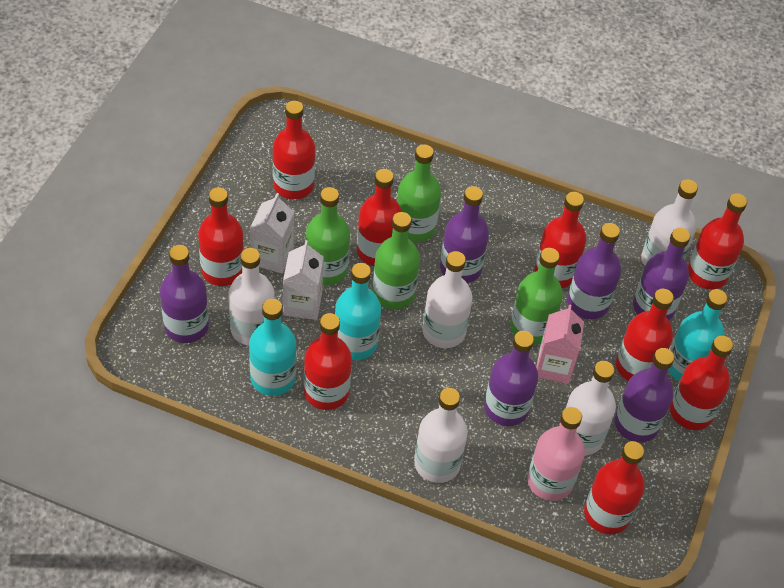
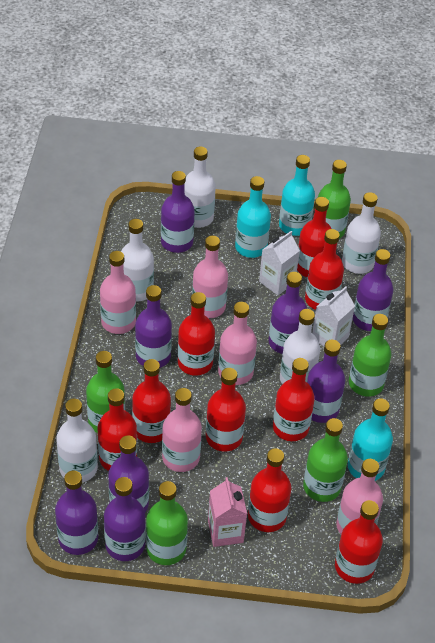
green bottle: 4 -> 5
pink bottle: 1 -> 5
purple bottle: 6 -> 8

